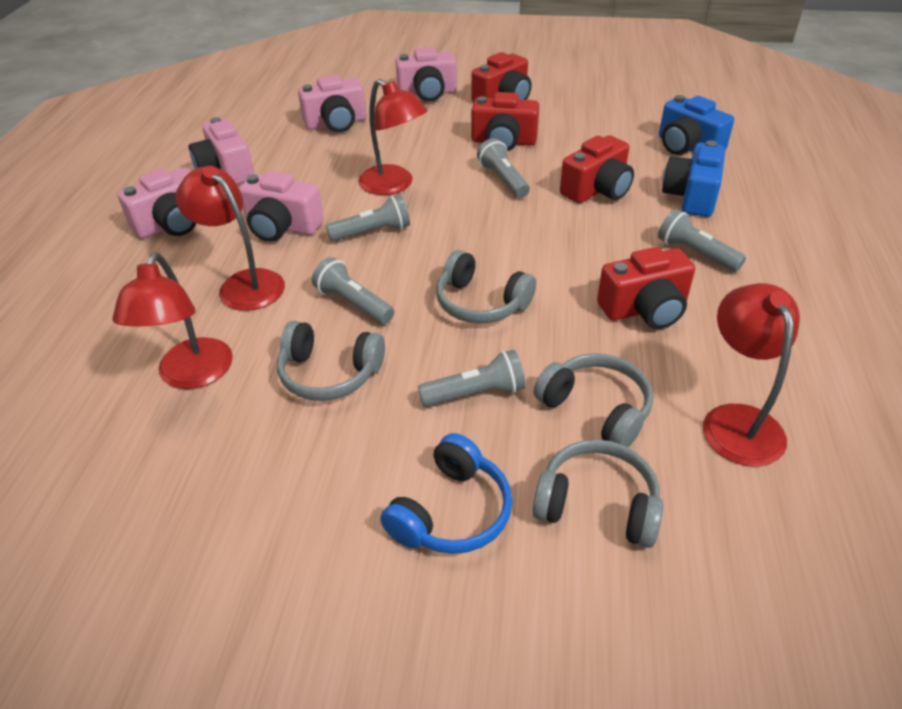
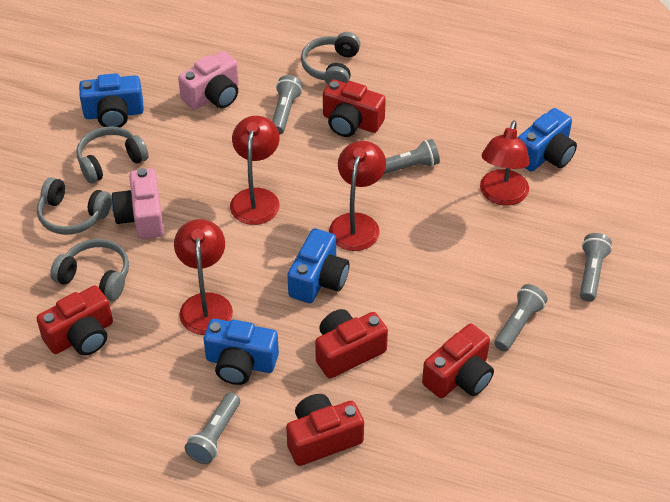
blue camera: 2 -> 4
blue headphones: 1 -> 0
pink camera: 5 -> 2
red camera: 4 -> 5

